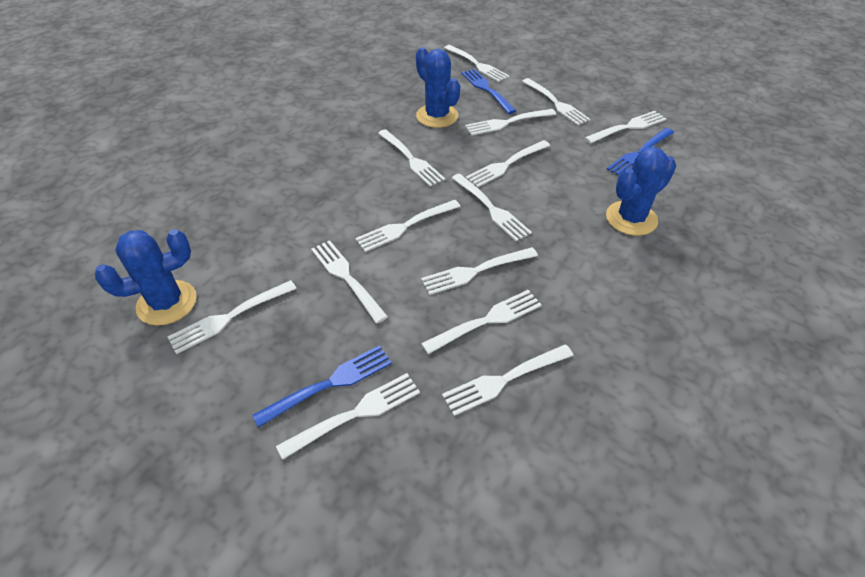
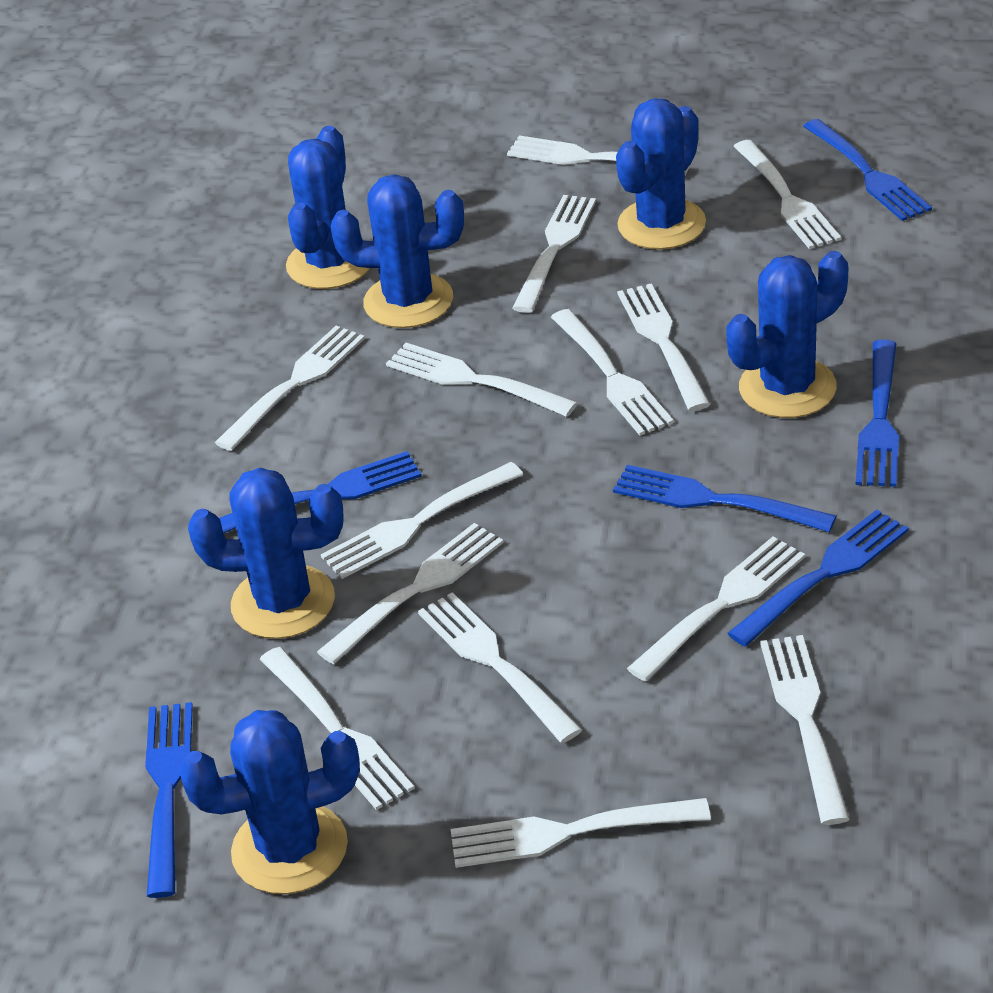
blue cactus: 3 -> 6
blue fork: 3 -> 6

